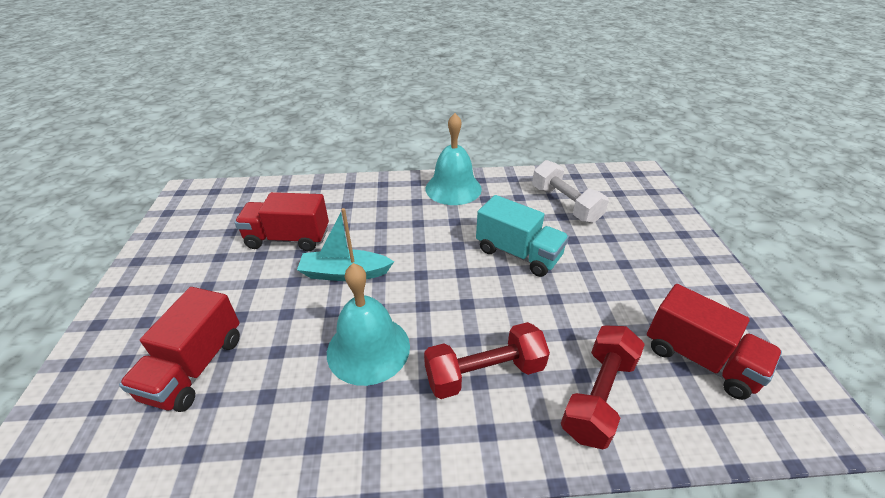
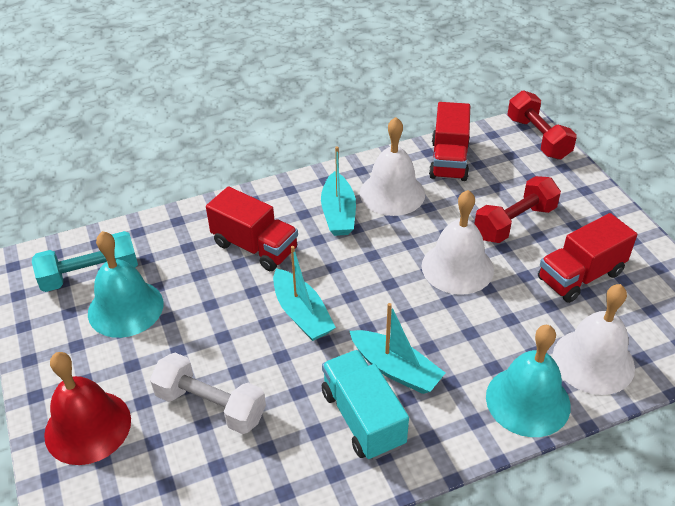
red bell: 0 -> 1
turquoise boat: 1 -> 3
turquoise dumbbell: 0 -> 1
white bell: 0 -> 3

